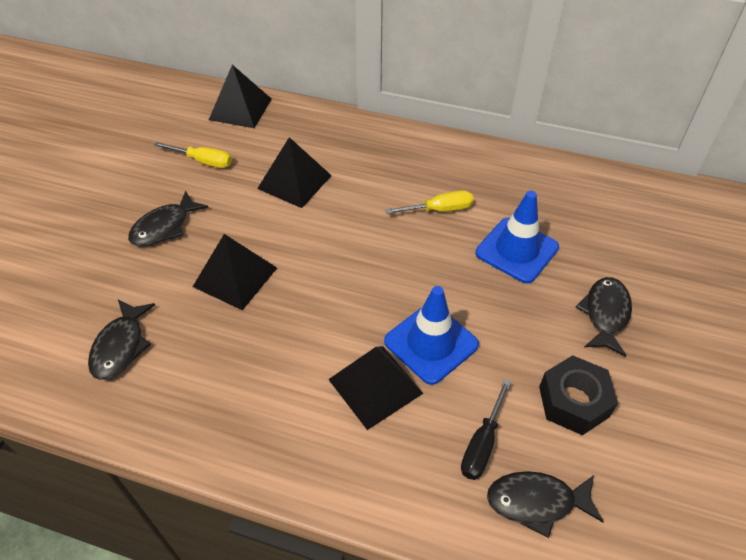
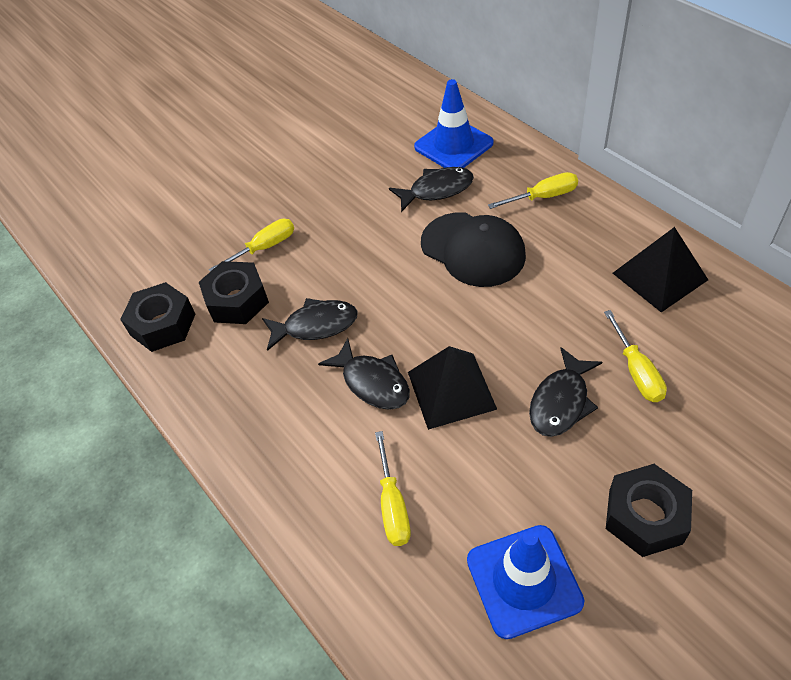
black cap: 0 -> 1
black nut: 1 -> 3
black pyramid: 4 -> 2
black screwdriver: 1 -> 0
yellow screwdriver: 2 -> 4

